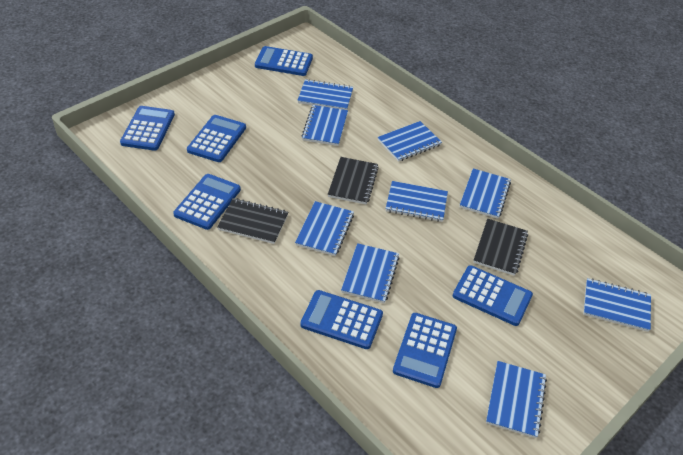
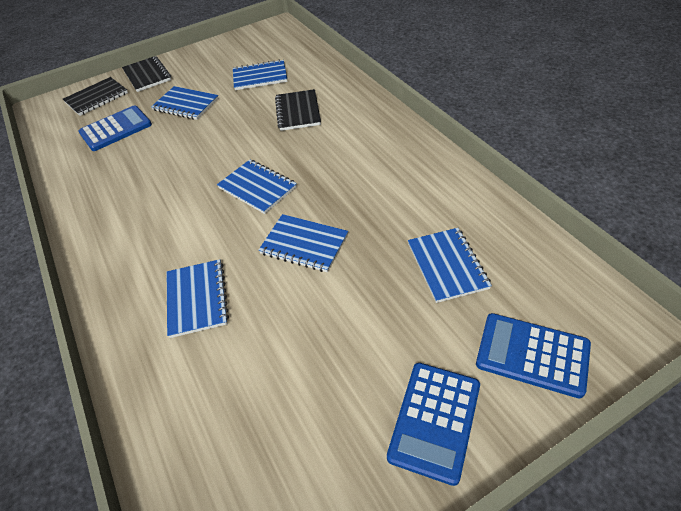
blue calculator: 7 -> 3
blue notebook: 9 -> 6

